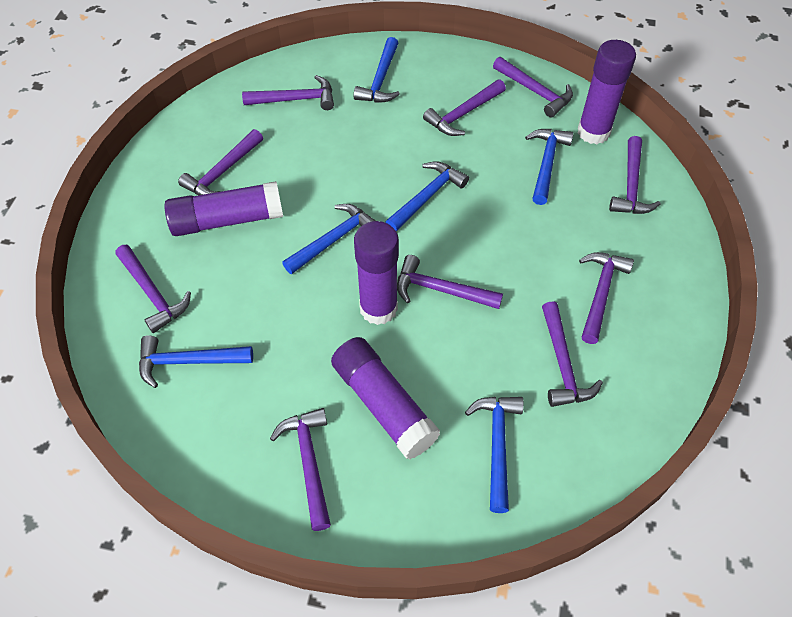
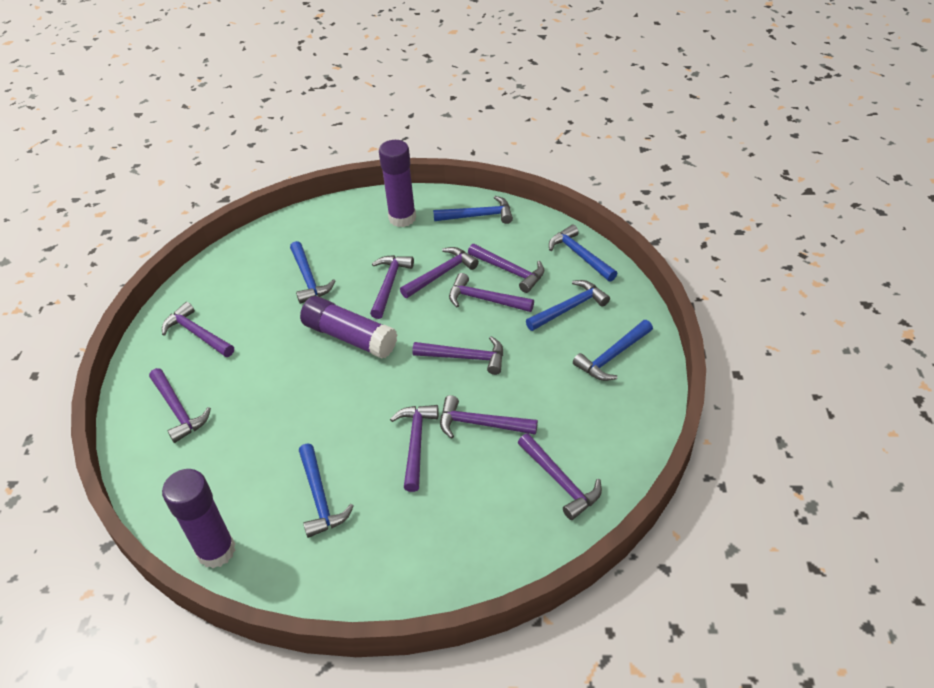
purple glue stick: 4 -> 3

